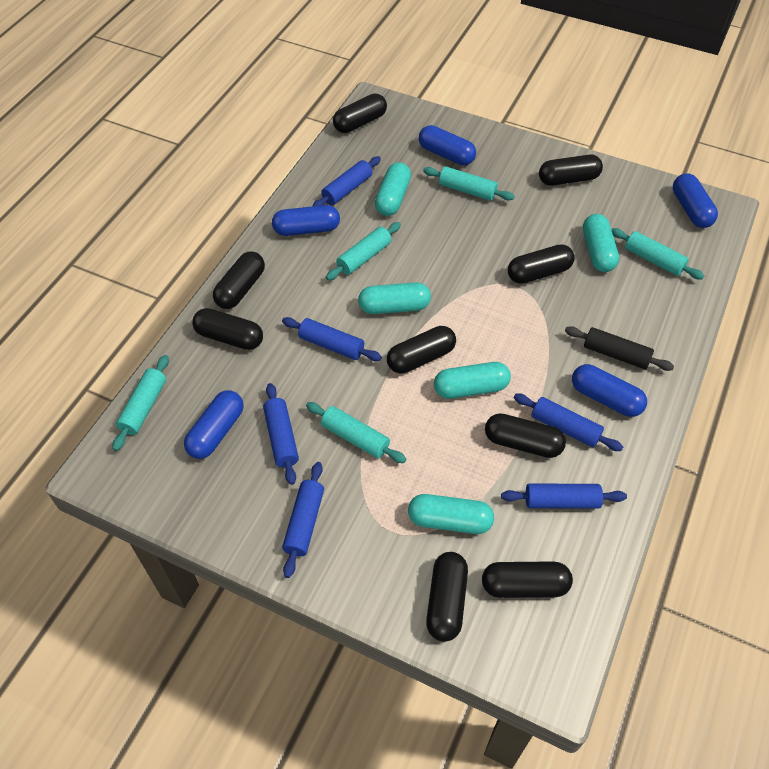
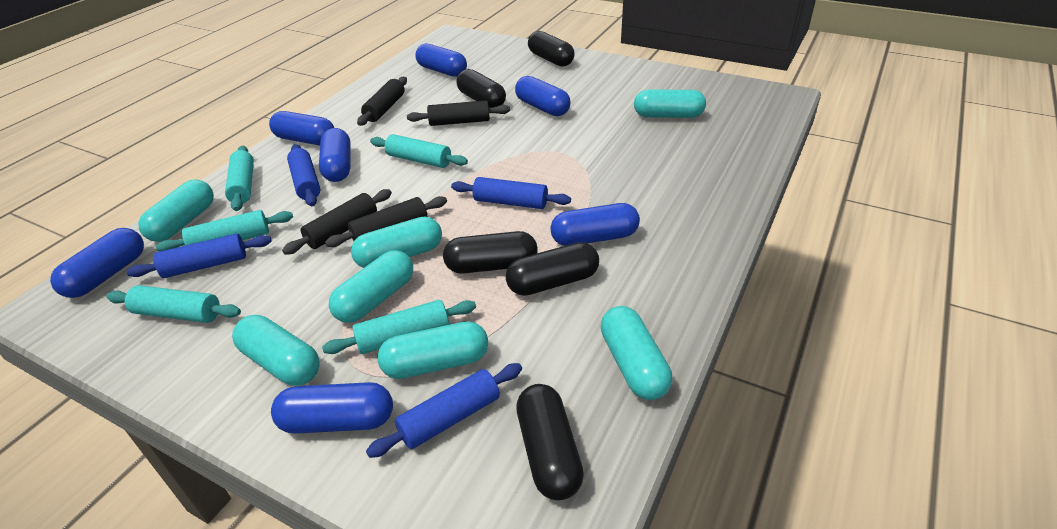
black capsule: 9 -> 5
black rolling pin: 1 -> 4
blue capsule: 5 -> 7
blue rolling pin: 6 -> 4
turquoise capsule: 5 -> 7

